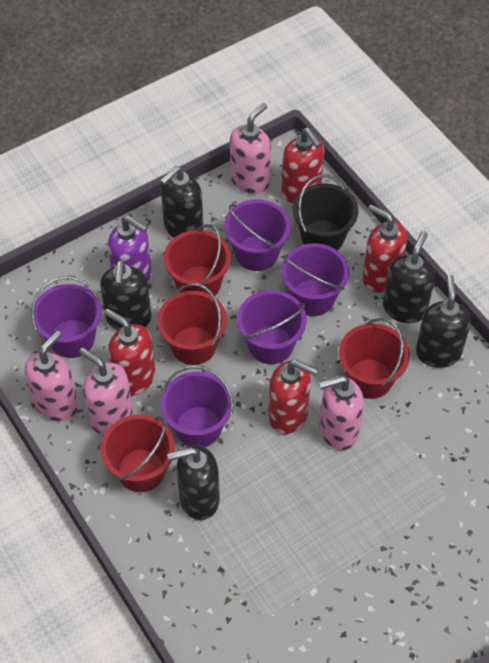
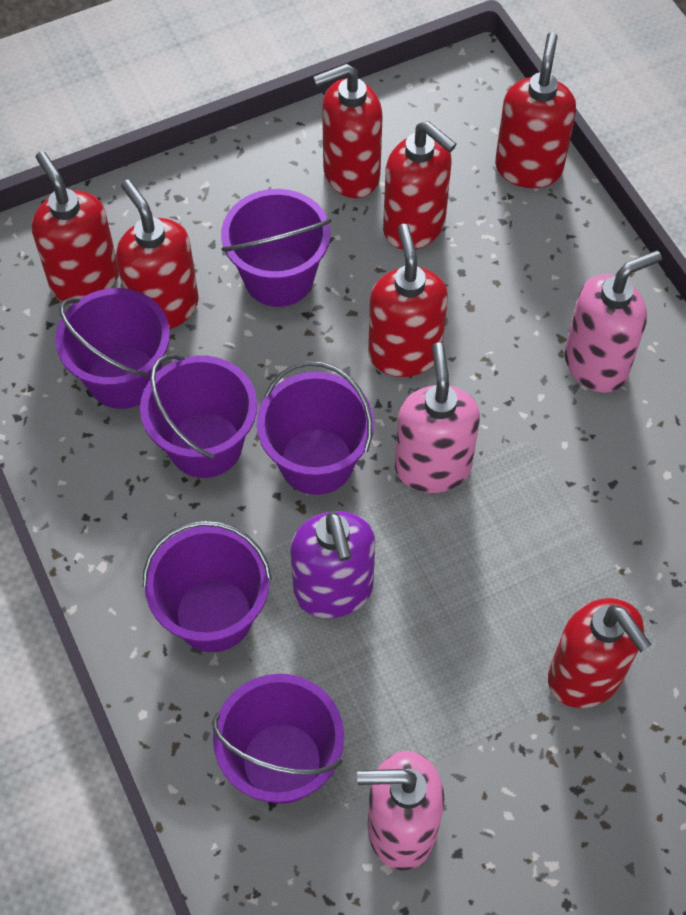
black bucket: 1 -> 0
black soap dispenser: 5 -> 0
pink soap dispenser: 4 -> 3
purple bucket: 5 -> 6
red bucket: 4 -> 0
red soap dispenser: 4 -> 7

